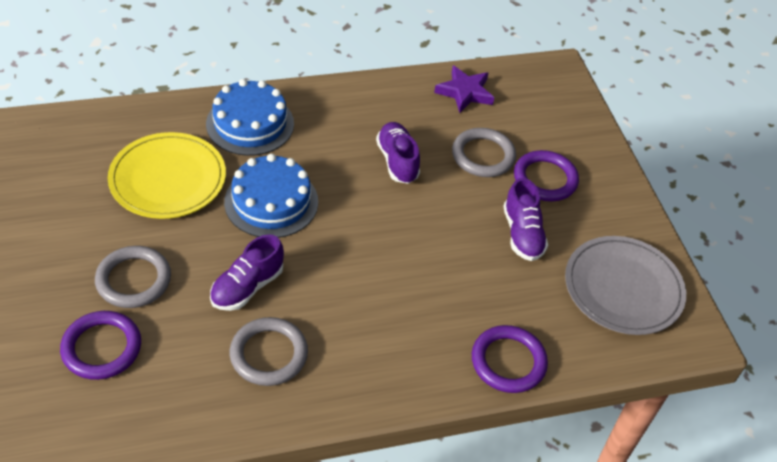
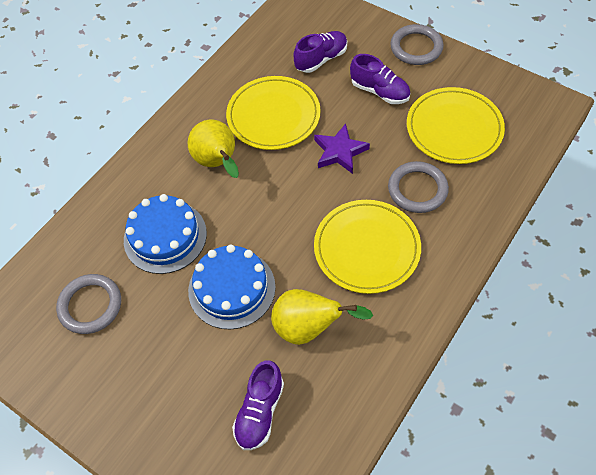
grey plate: 1 -> 0
purple ring: 3 -> 0
yellow pear: 0 -> 2
yellow plate: 1 -> 3

